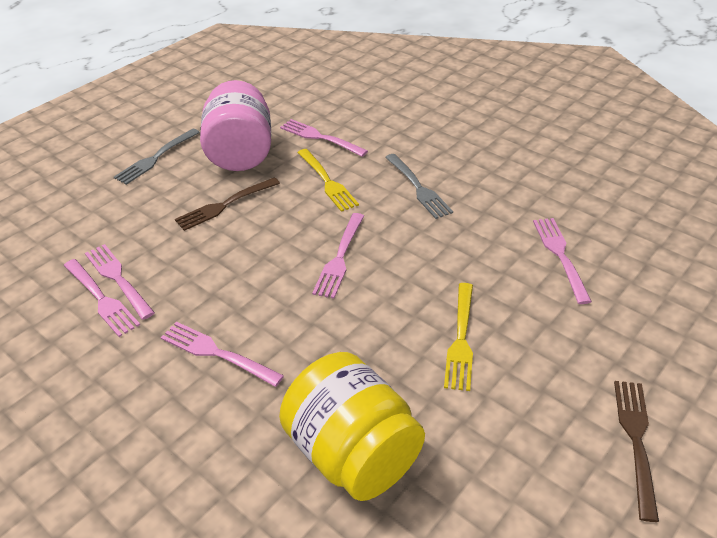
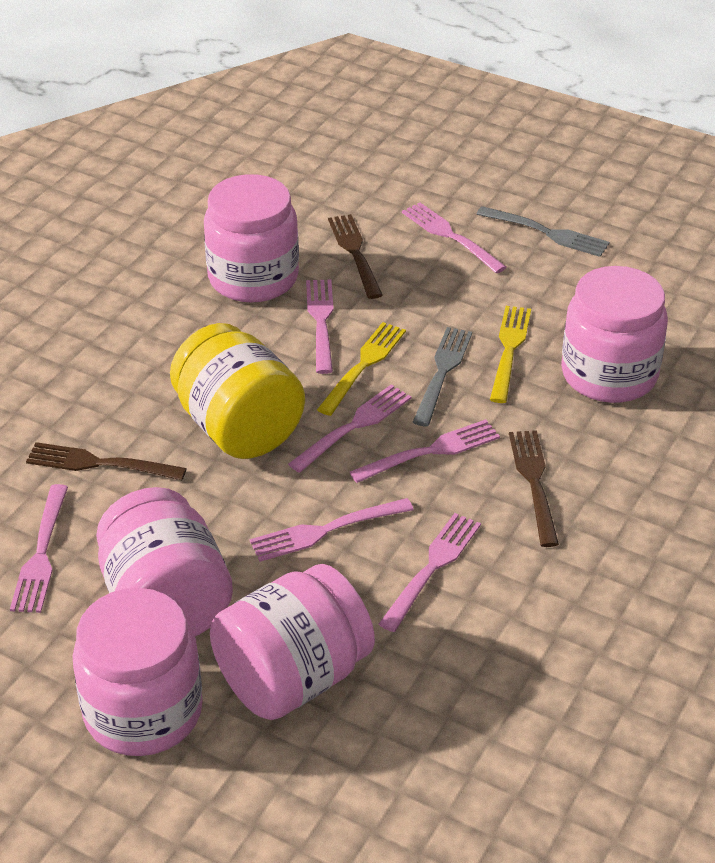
brown fork: 2 -> 3
pink fork: 6 -> 7
pink jar: 1 -> 5

